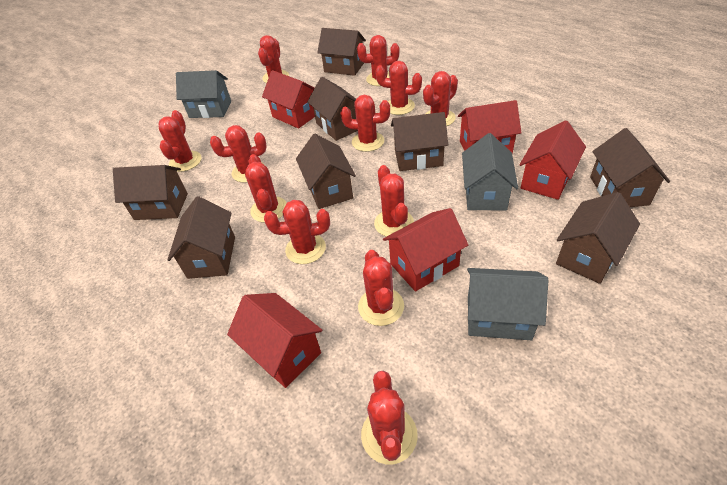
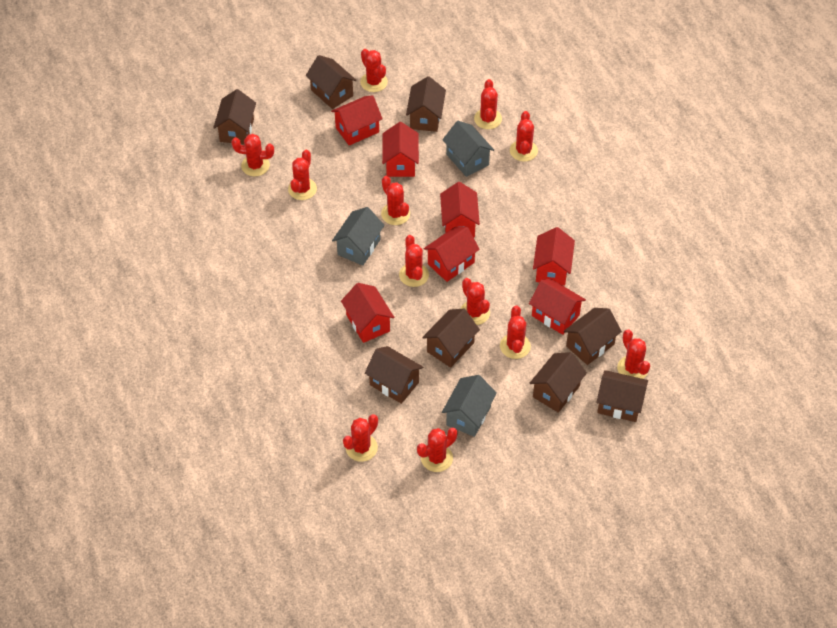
red house: 5 -> 7

